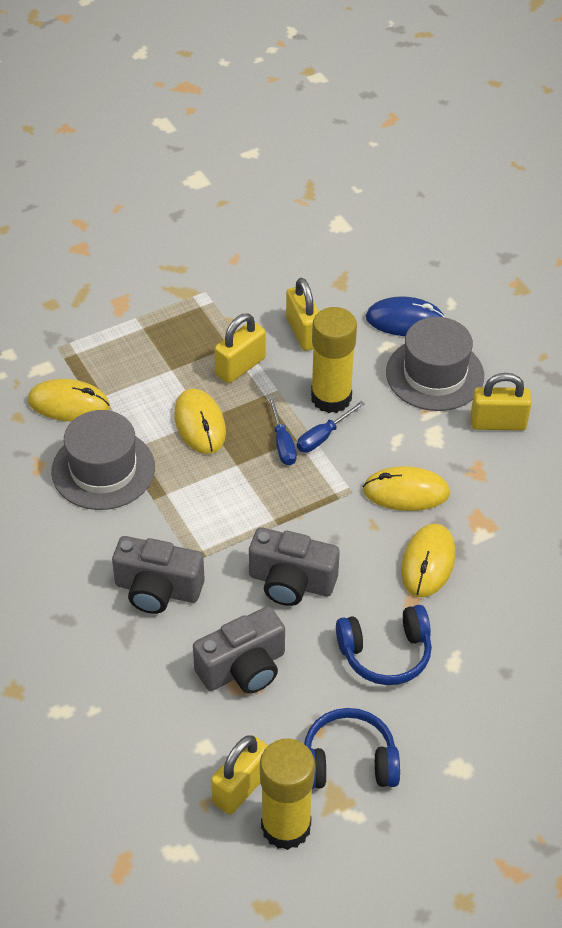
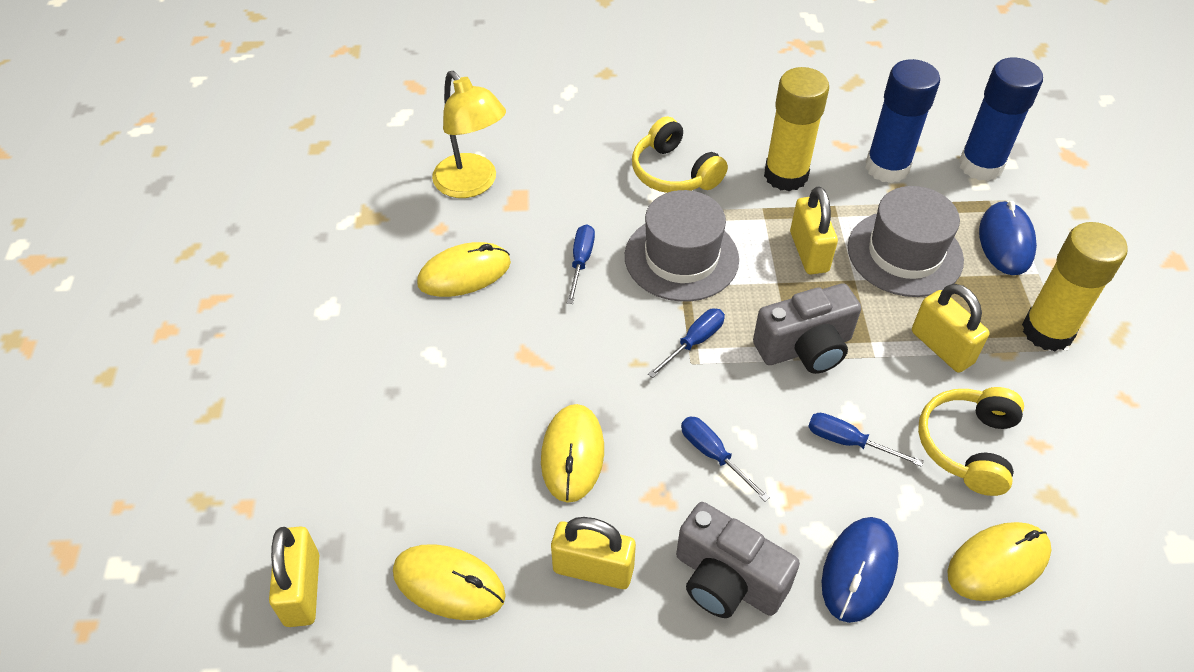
blue glue stick: 0 -> 2
blue headphones: 2 -> 0
blue mouse: 1 -> 2
blue screwdriver: 2 -> 4
grey camera: 3 -> 2
yellow headphones: 0 -> 2
yellow lamp: 0 -> 1

